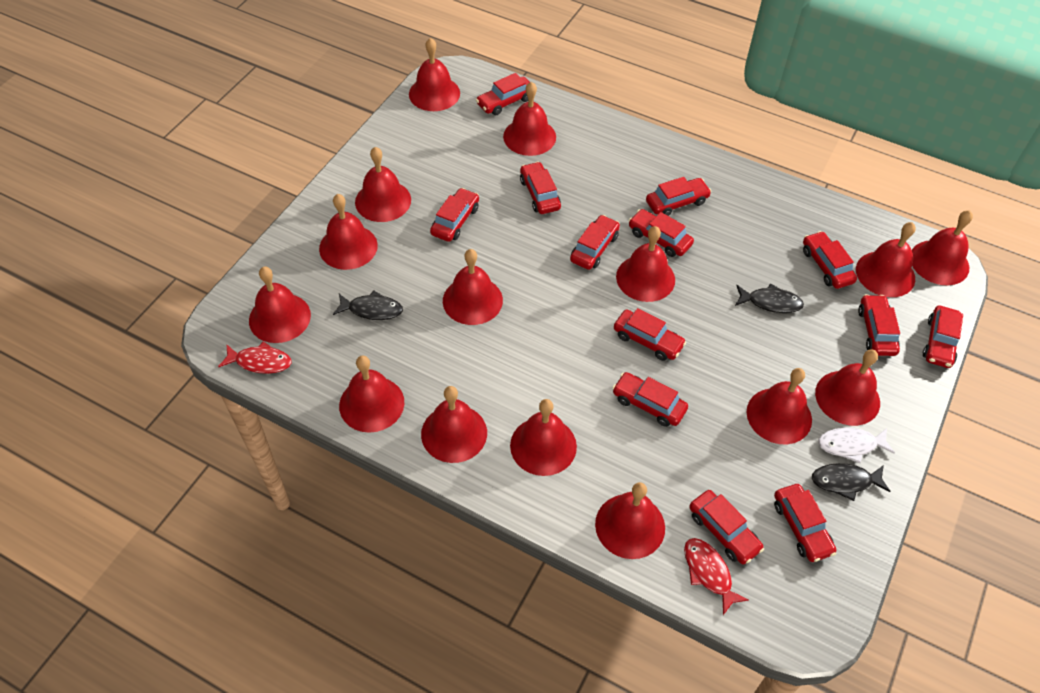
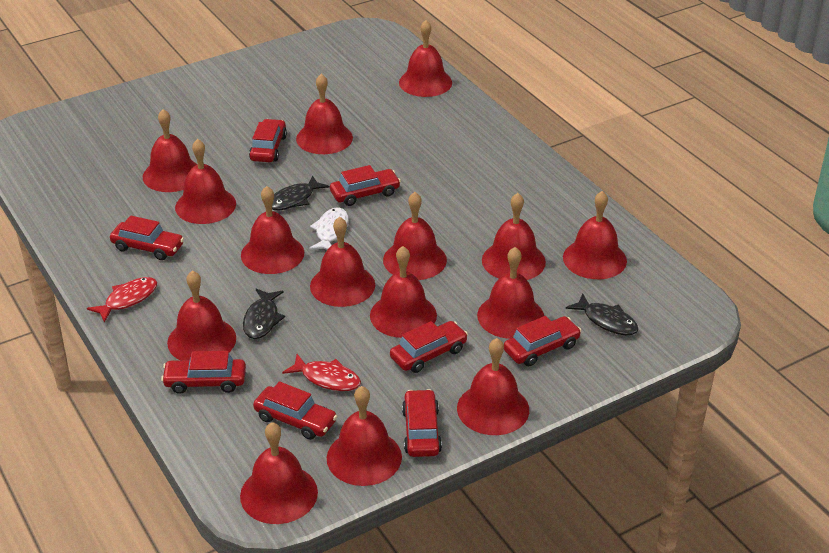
red car: 13 -> 8

